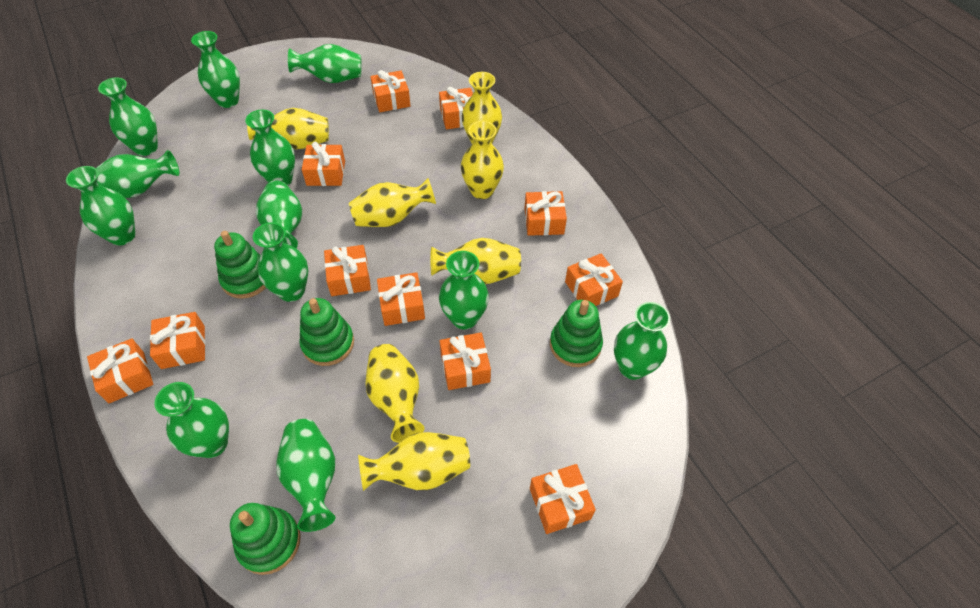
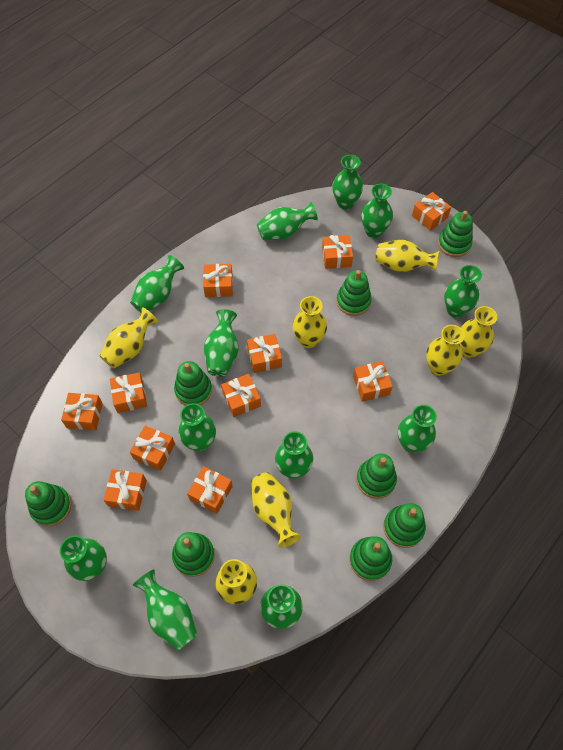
green stacking toy: 4 -> 8

